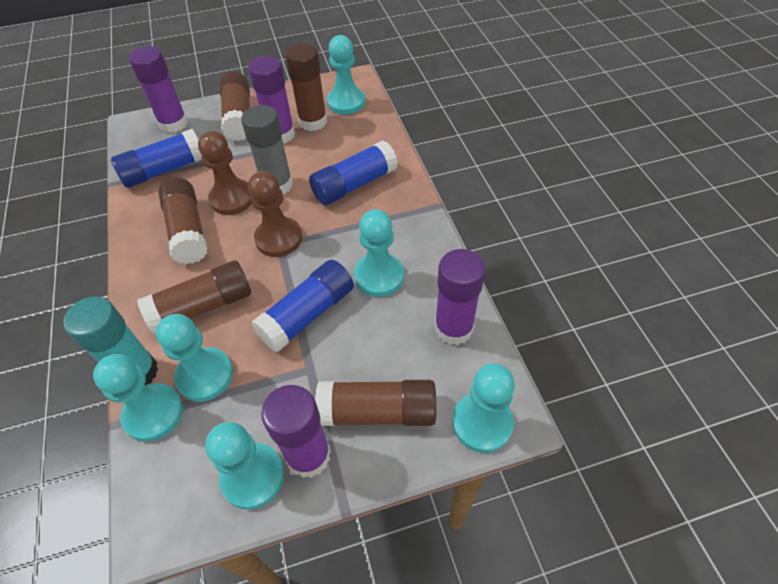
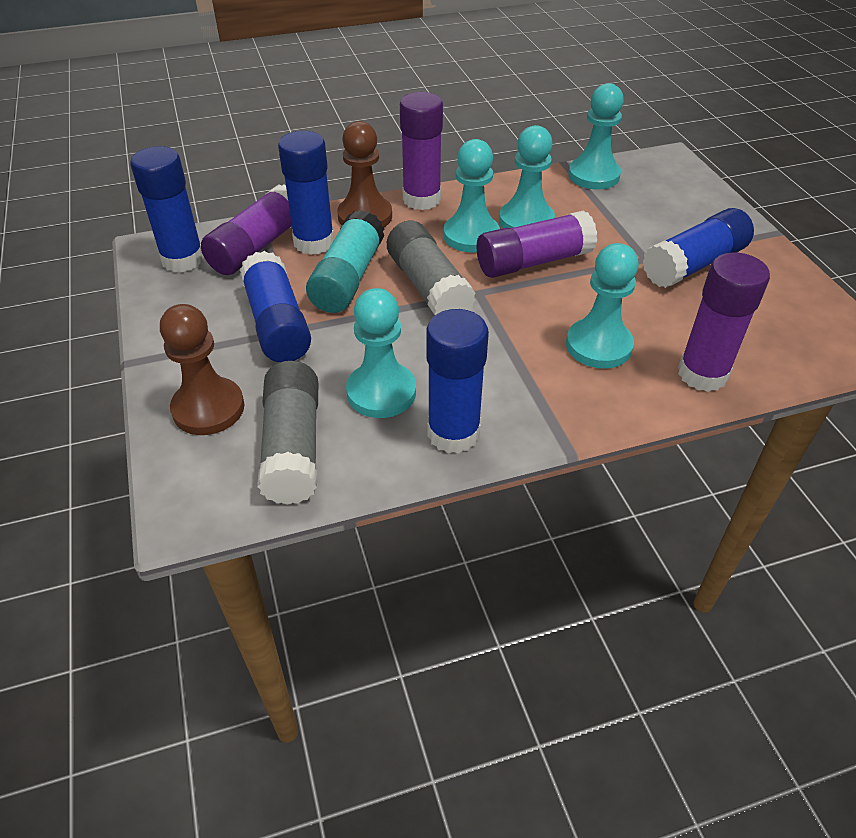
blue glue stick: 3 -> 5
brown glue stick: 5 -> 0
grey glue stick: 1 -> 2
turquoise pawn: 6 -> 5

